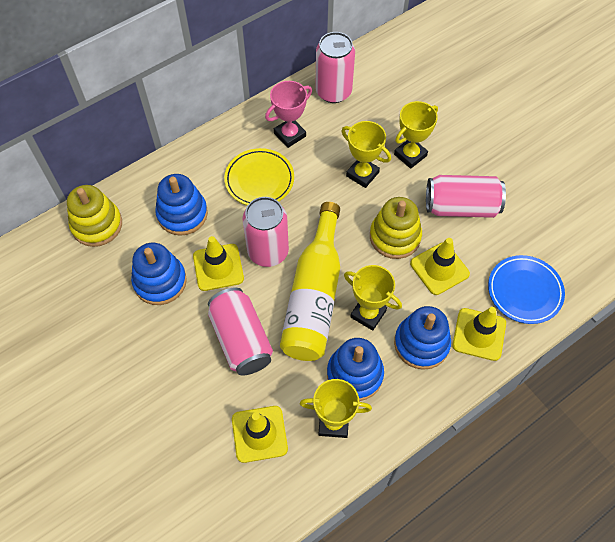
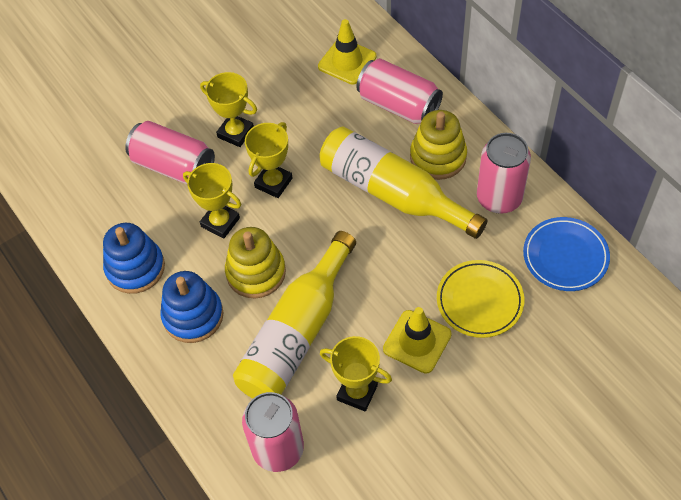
blue stacking toy: 4 -> 2
pink trophy: 1 -> 0
yellow bottle: 1 -> 2
yellow traffic cone: 4 -> 2

